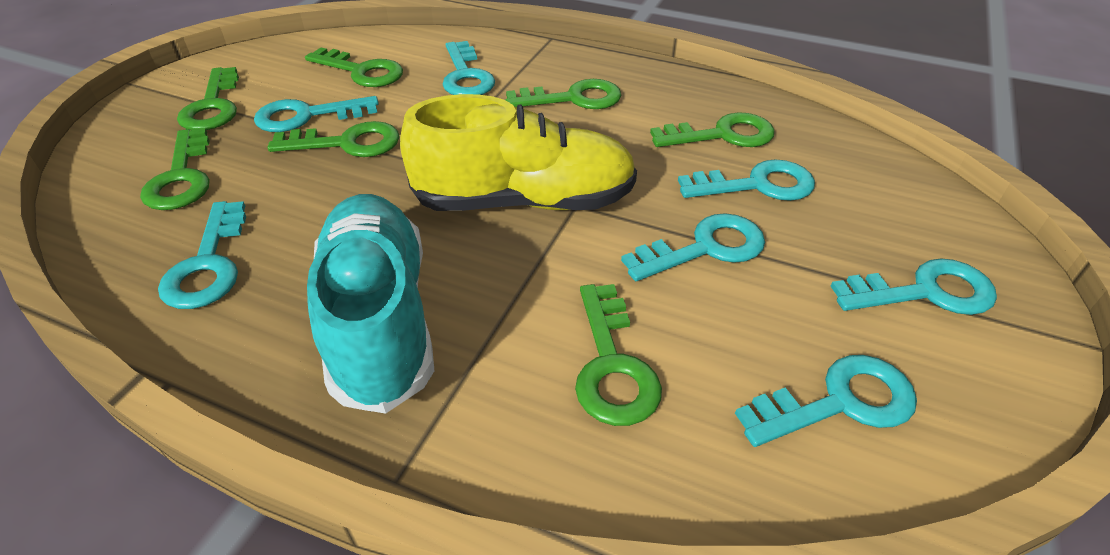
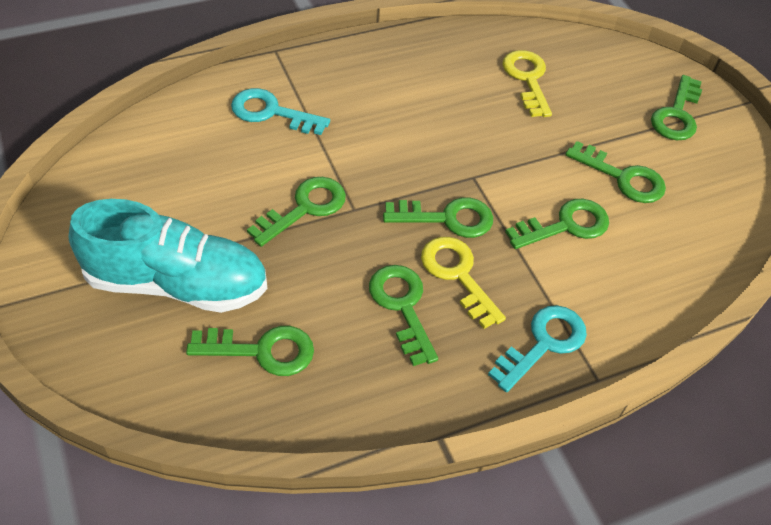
turquoise key: 7 -> 2
yellow key: 0 -> 2
yellow shoe: 1 -> 0

